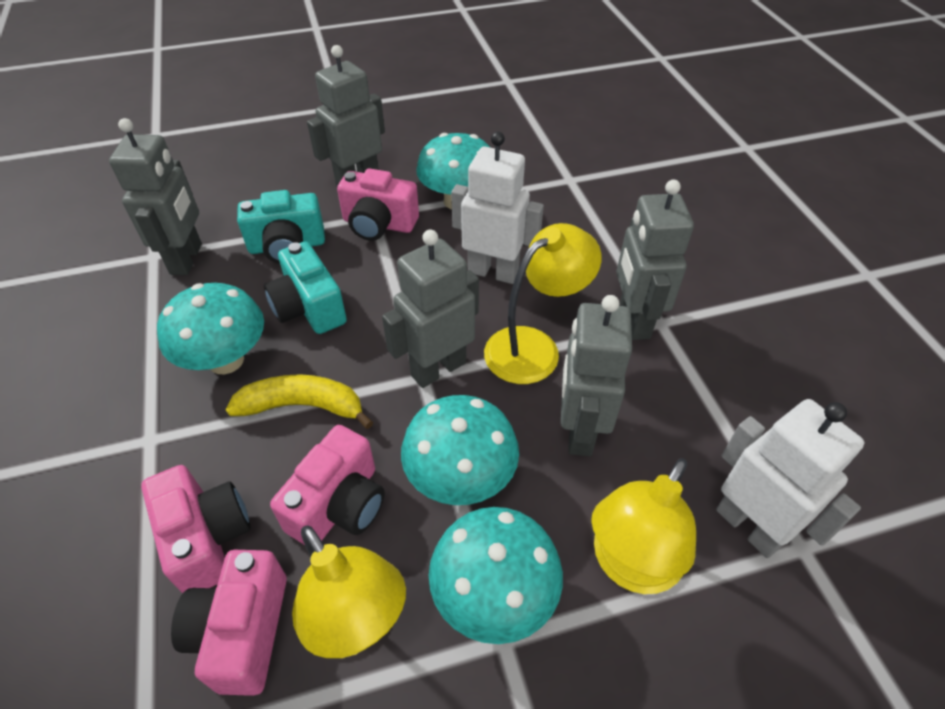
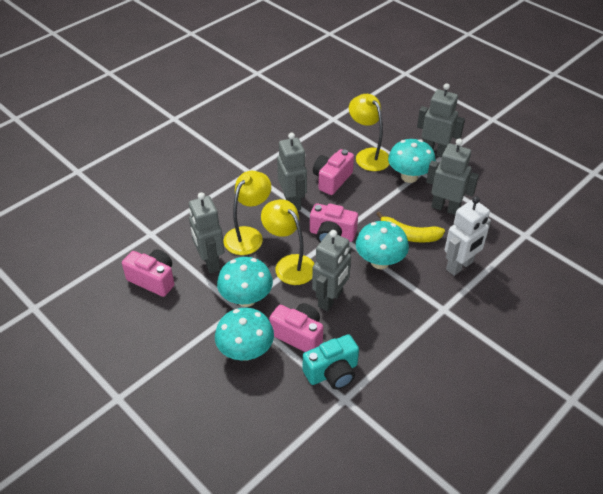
turquoise camera: 2 -> 1
white robot: 2 -> 1

